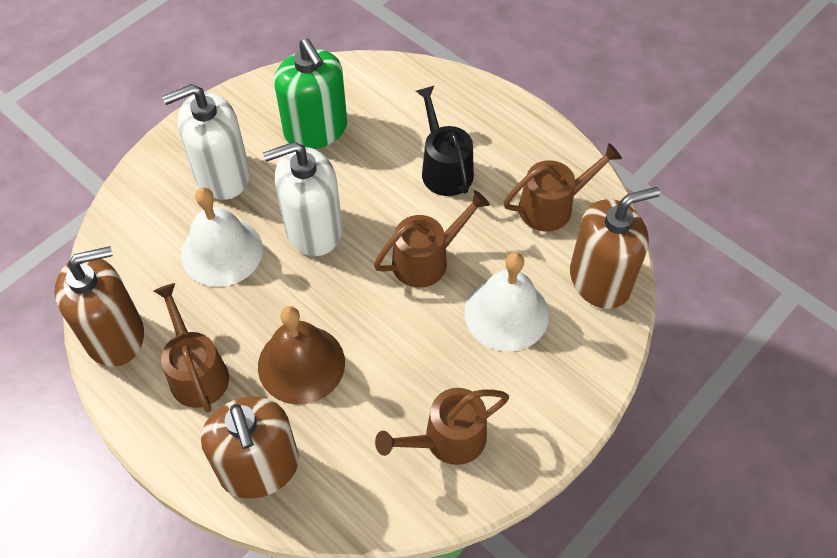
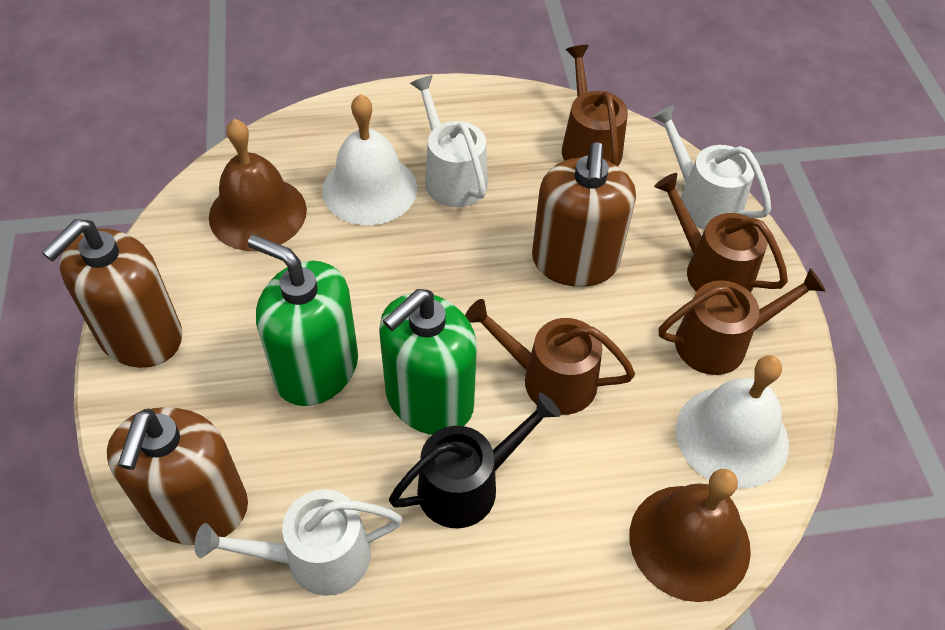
brown bell: 1 -> 2
green soap dispenser: 1 -> 2
white soap dispenser: 2 -> 0
white watering can: 0 -> 3

